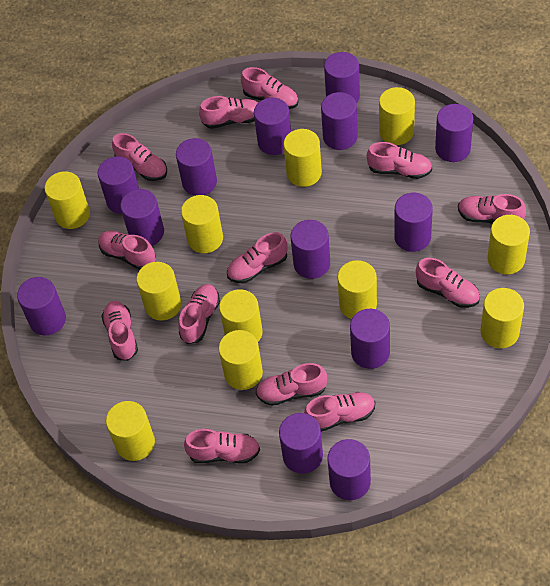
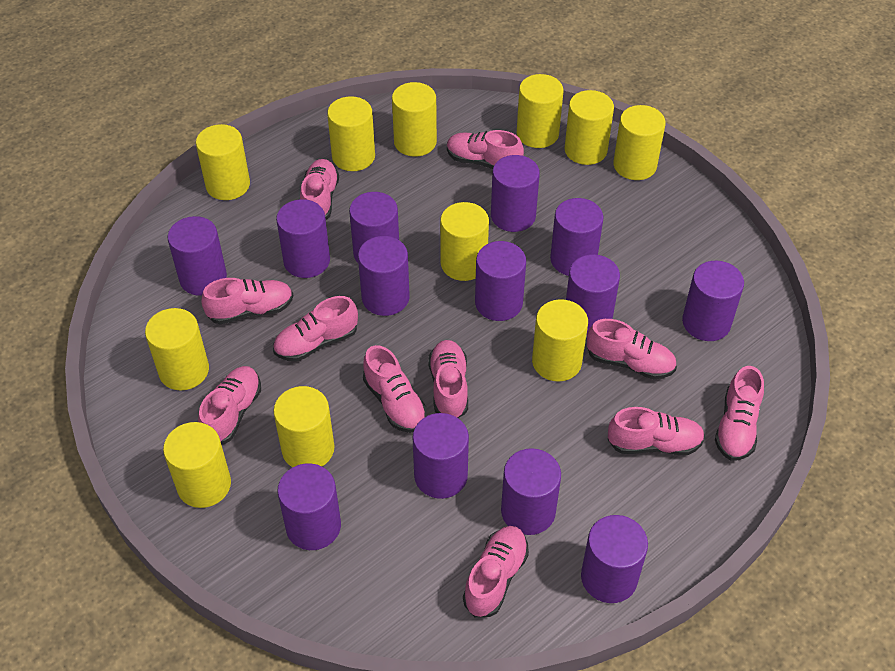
pink shoe: 13 -> 11

